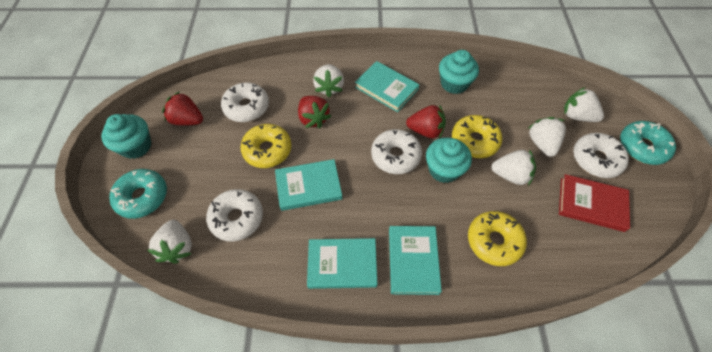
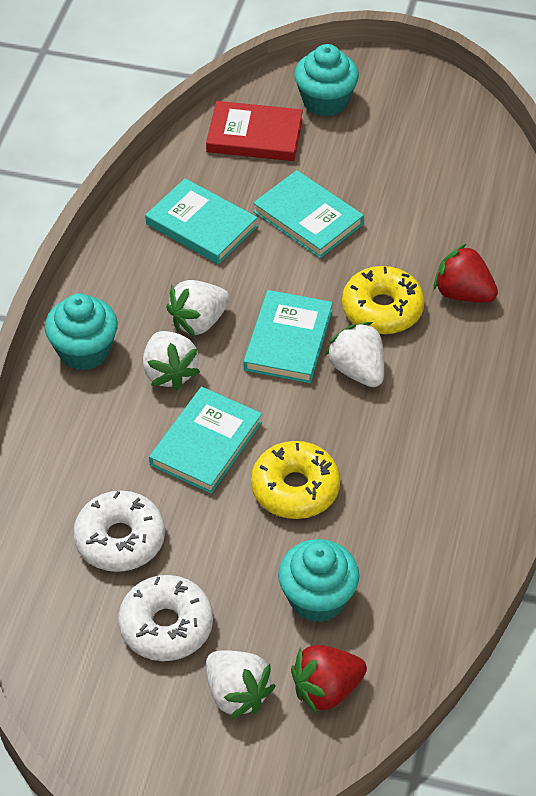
red strawberry: 3 -> 2
turquoise donut: 2 -> 0
white donut: 4 -> 2
white strawberry: 5 -> 4
yellow donut: 3 -> 2

